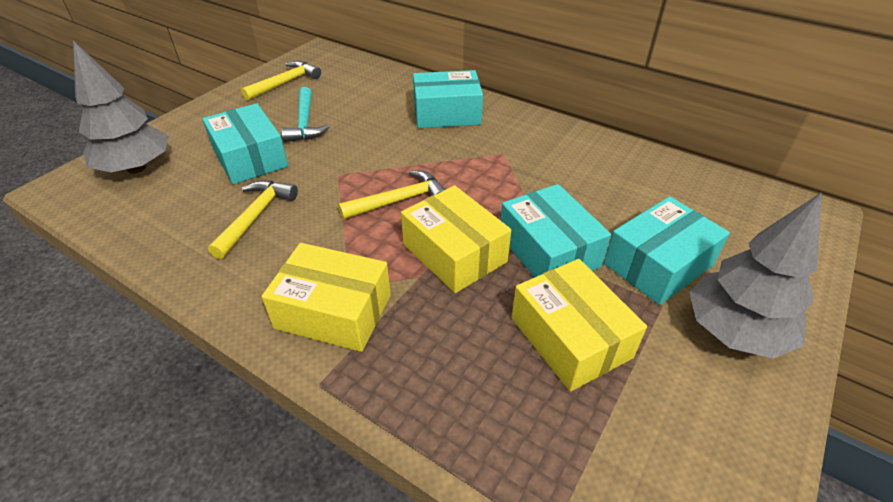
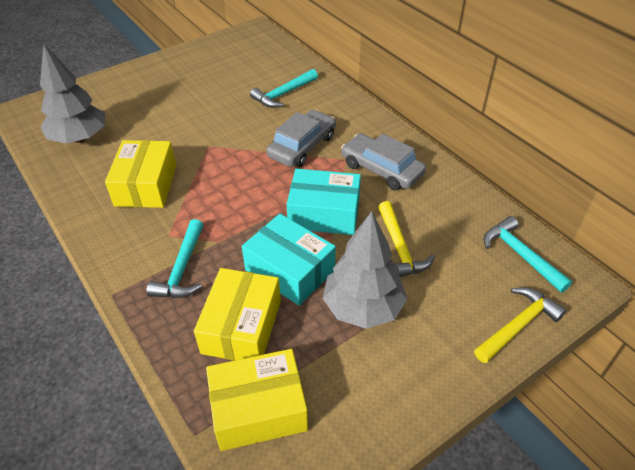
grey car: 0 -> 2
turquoise box: 4 -> 2
turquoise hammer: 1 -> 3
yellow hammer: 3 -> 2

